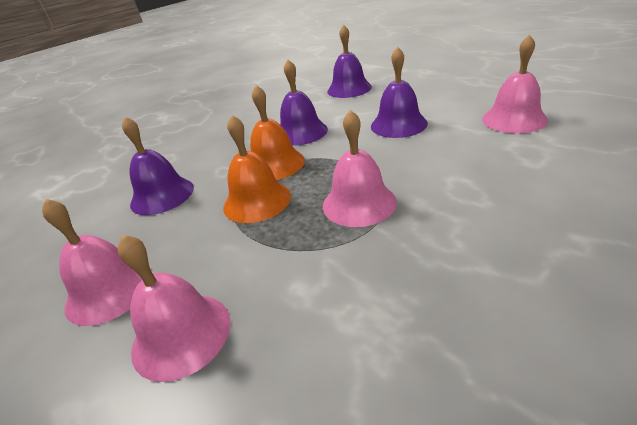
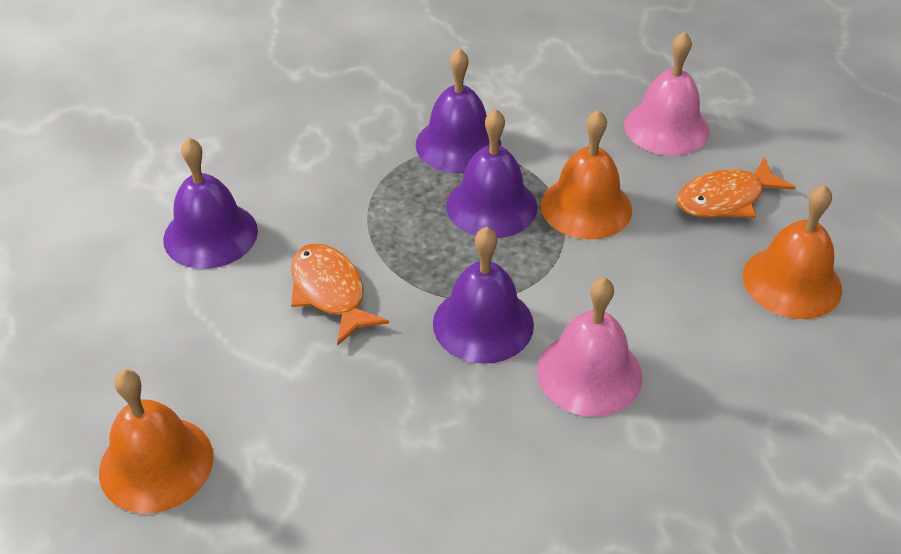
orange bell: 2 -> 3
orange fish: 0 -> 2
pink bell: 4 -> 2

